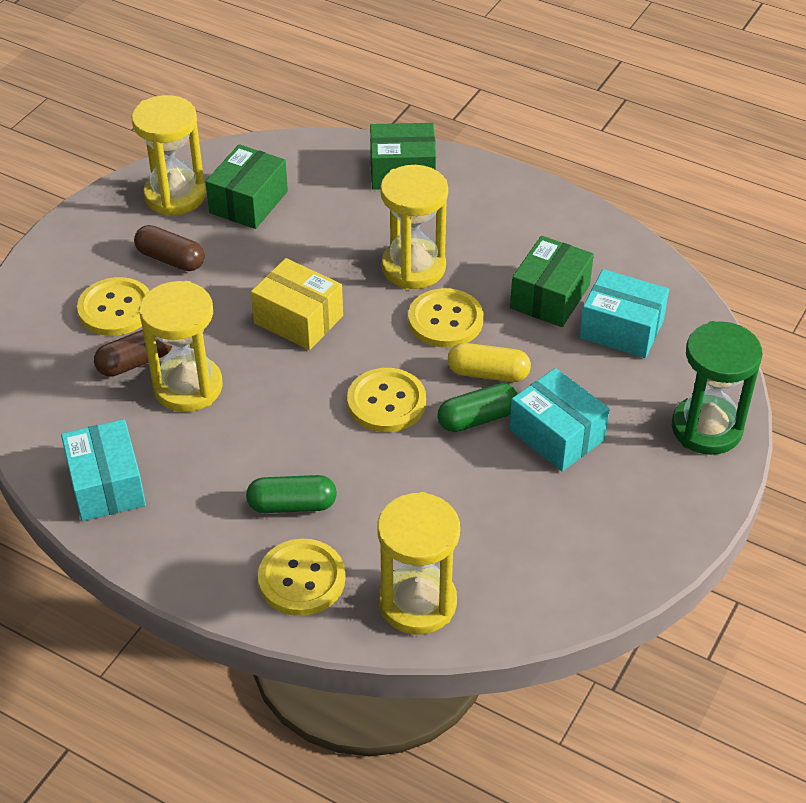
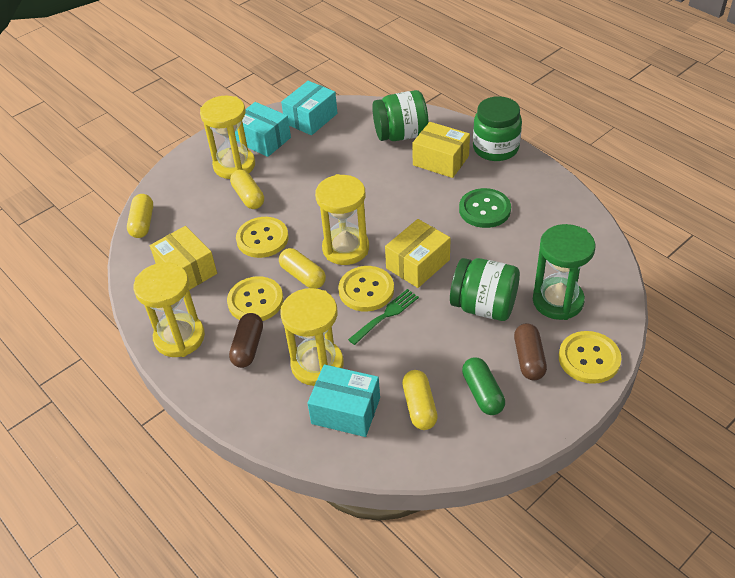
green box: 3 -> 0
green button: 0 -> 1
green capsule: 2 -> 1
green fork: 0 -> 1
green jar: 0 -> 3
yellow box: 1 -> 3
yellow capsule: 1 -> 4

